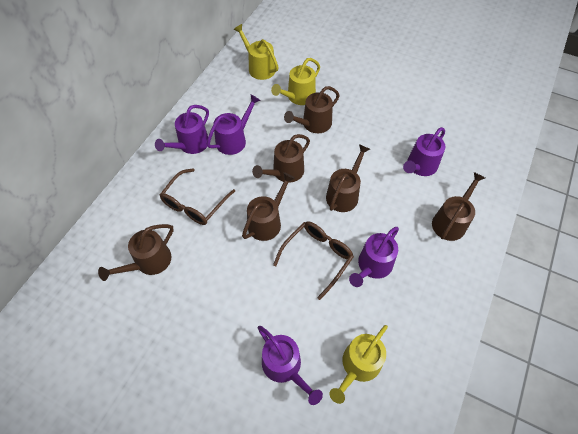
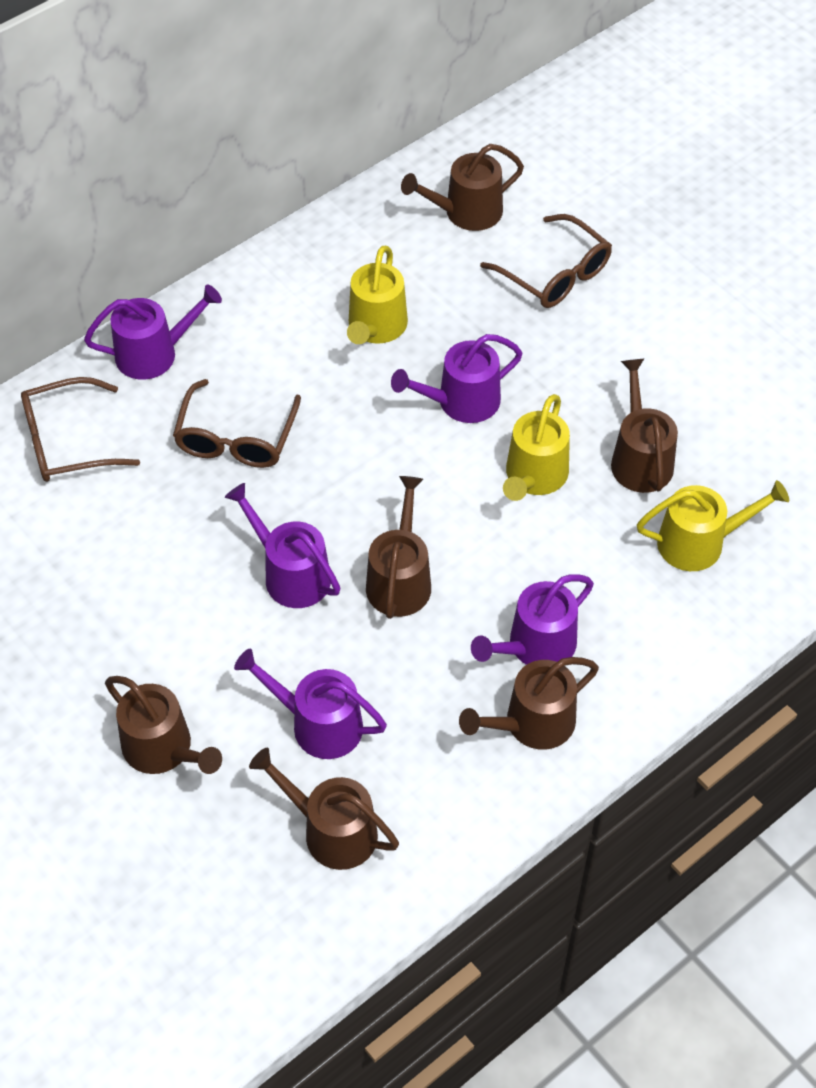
brown glasses: 2 -> 3

